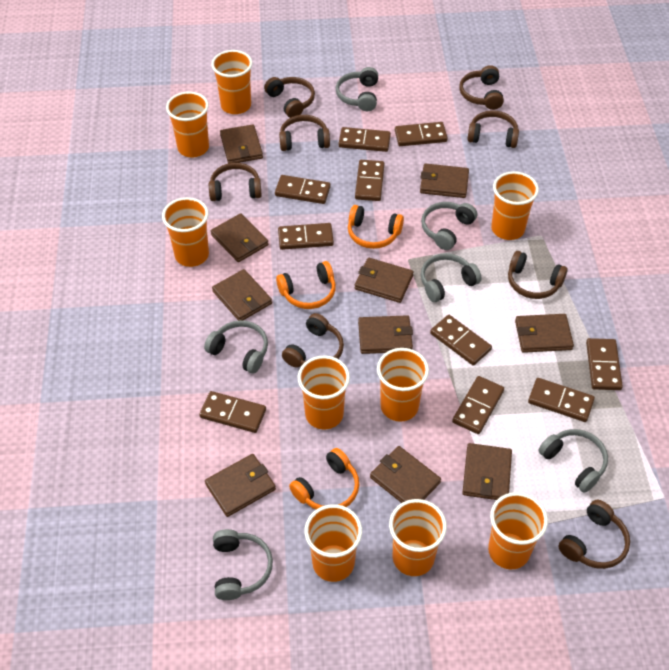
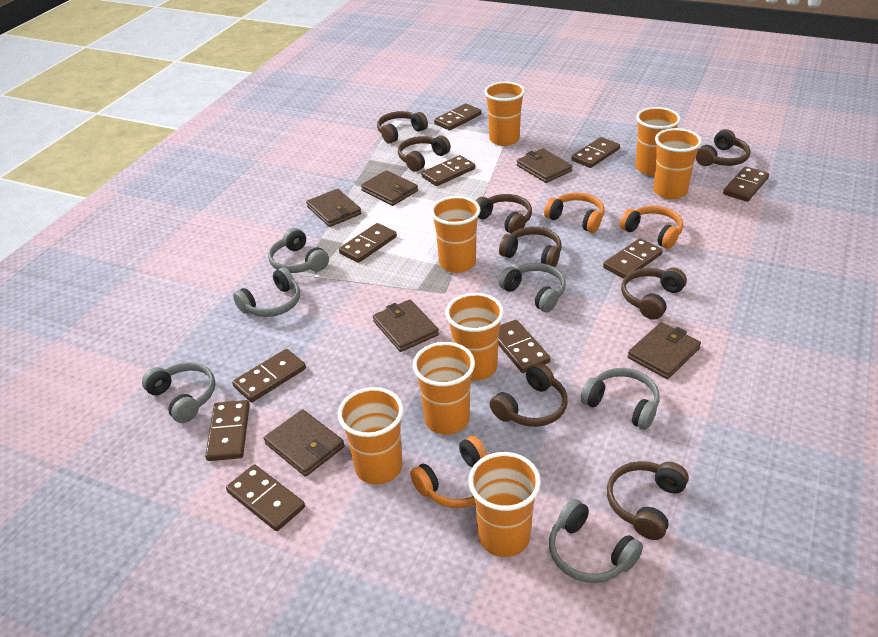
brown wallet: 10 -> 6
orange cup: 9 -> 8

